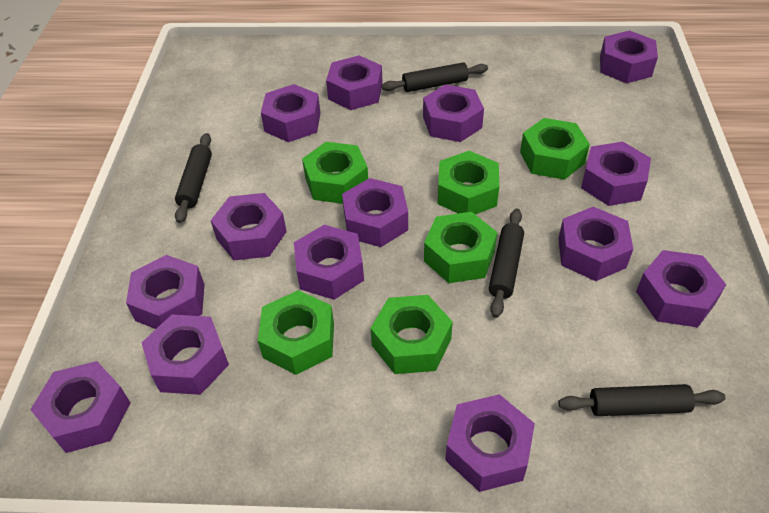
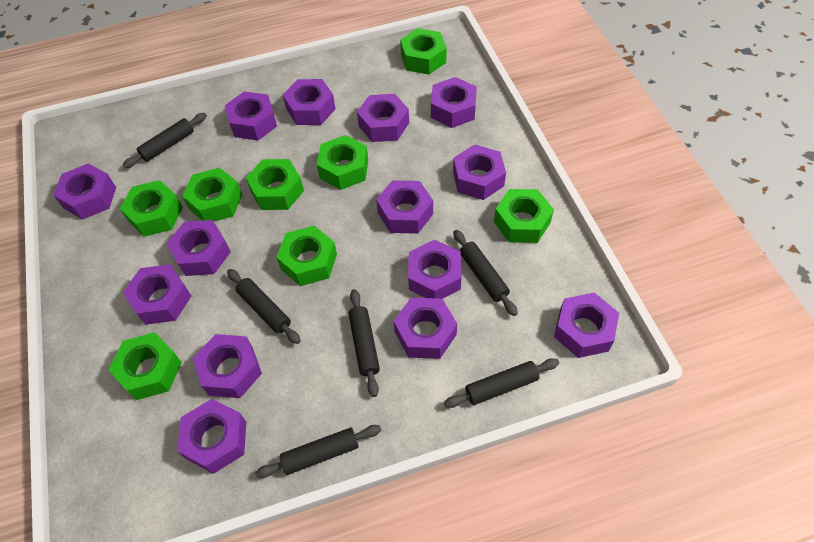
black rolling pin: 4 -> 6
green nut: 6 -> 8

